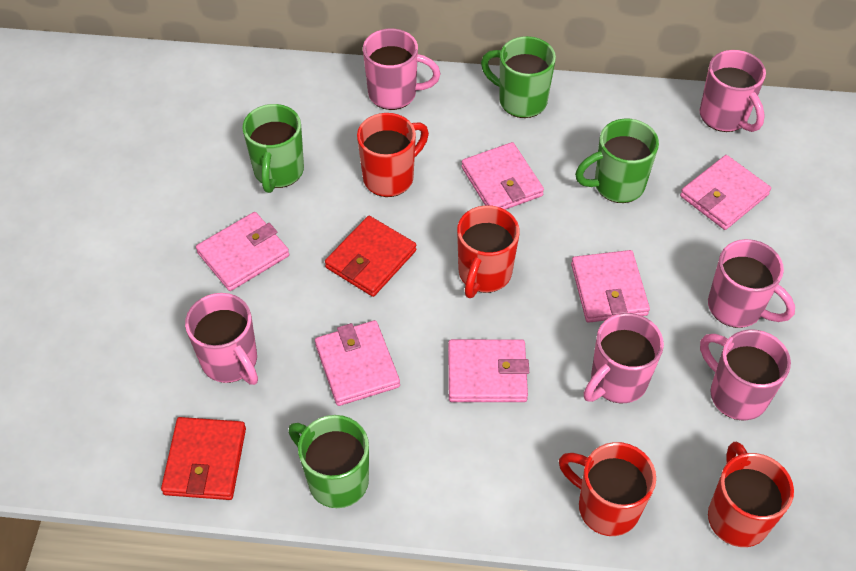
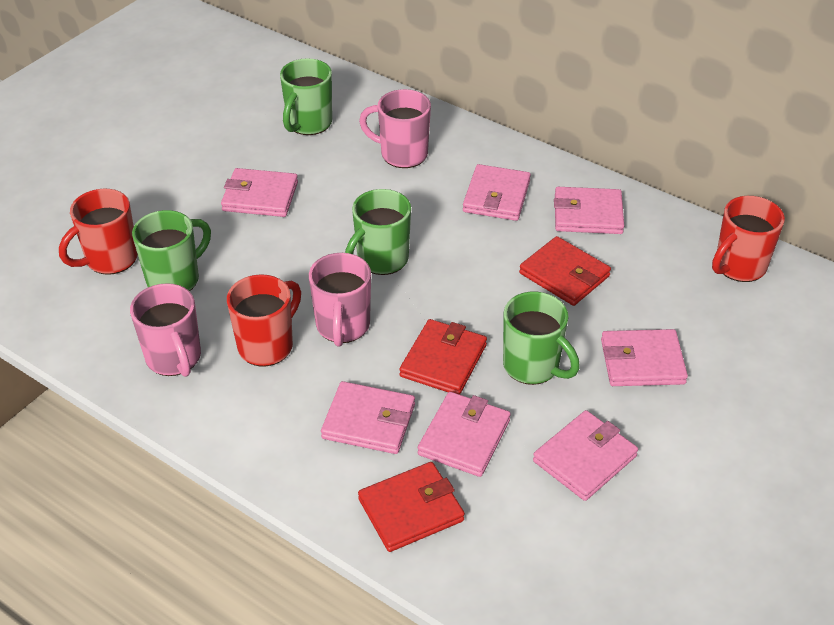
pink mug: 6 -> 3
pink wallet: 6 -> 7
red mug: 4 -> 3
red wallet: 2 -> 3

